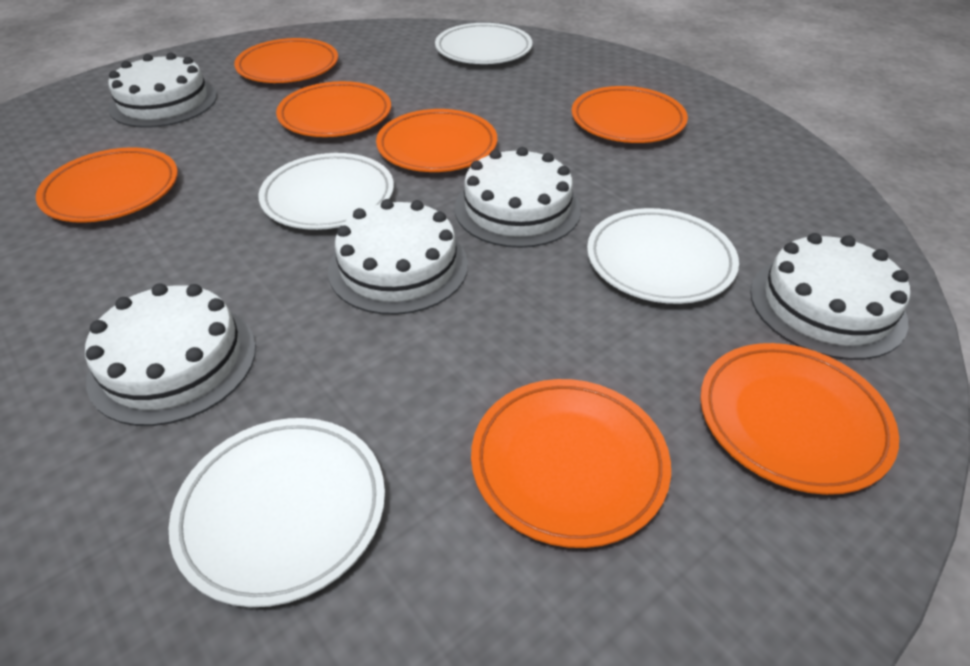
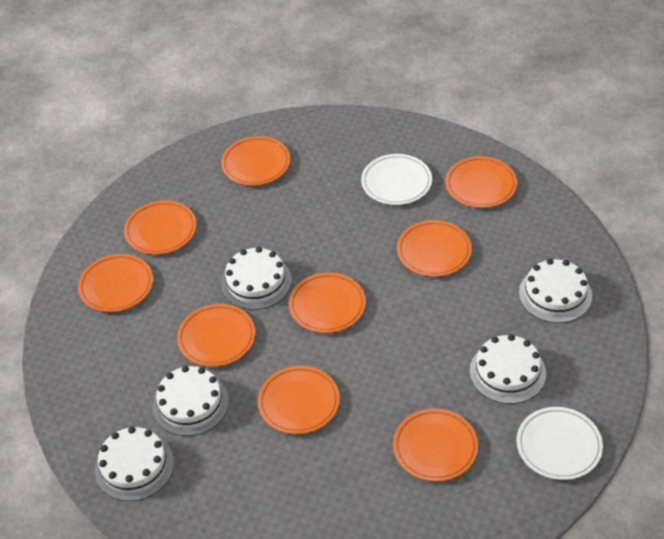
orange plate: 7 -> 9
white plate: 4 -> 2

